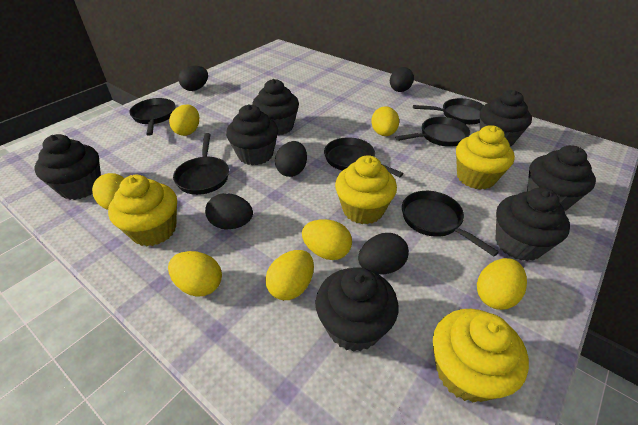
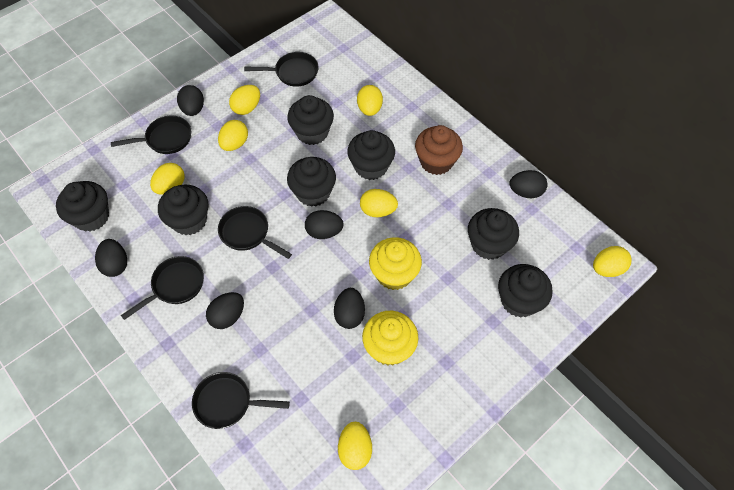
black egg: 5 -> 6
black pan: 6 -> 5
brown cupcake: 0 -> 1
yellow cupcake: 4 -> 2

